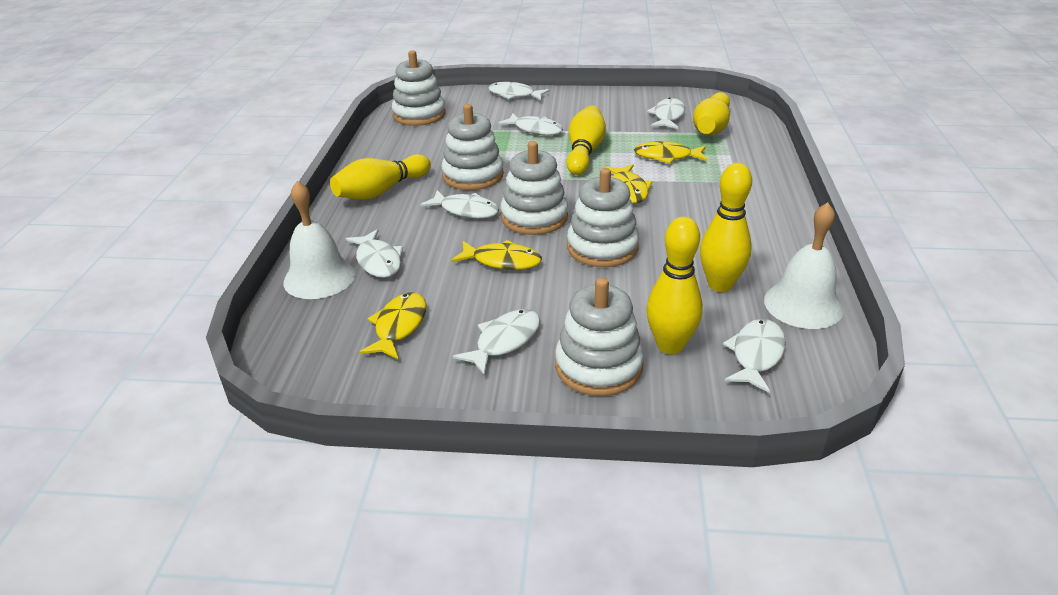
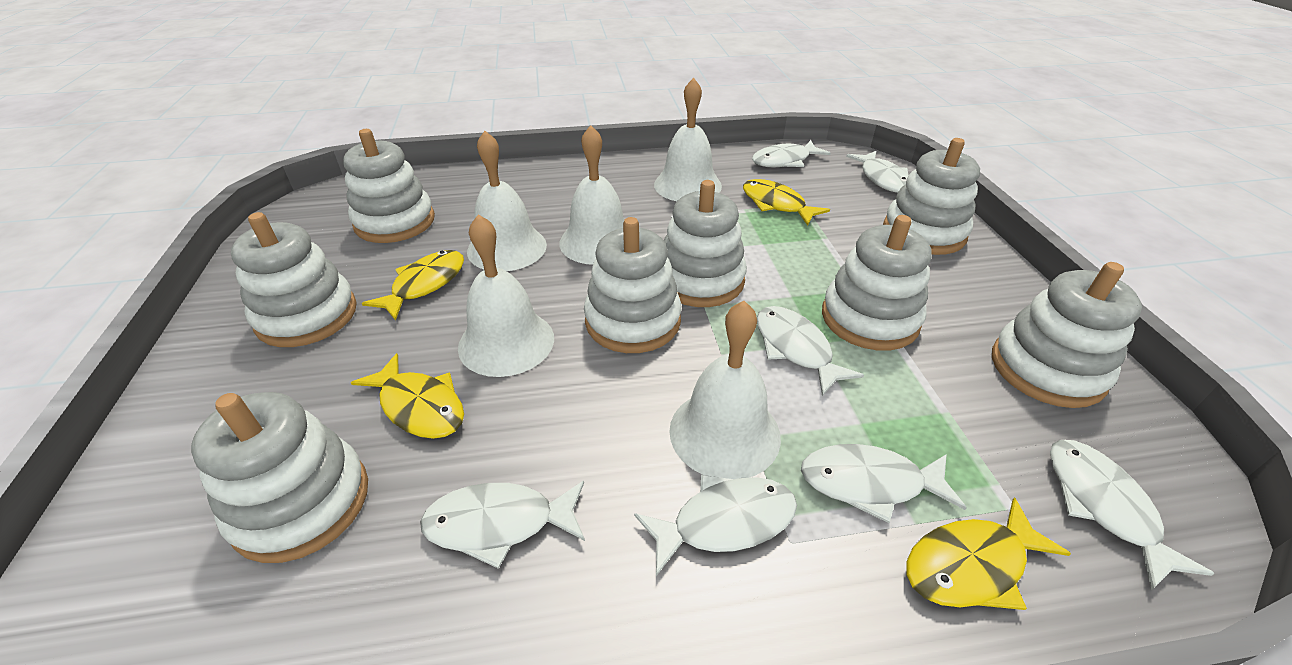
white bell: 2 -> 5
white stacking toy: 5 -> 8
yellow bowling pin: 5 -> 0

